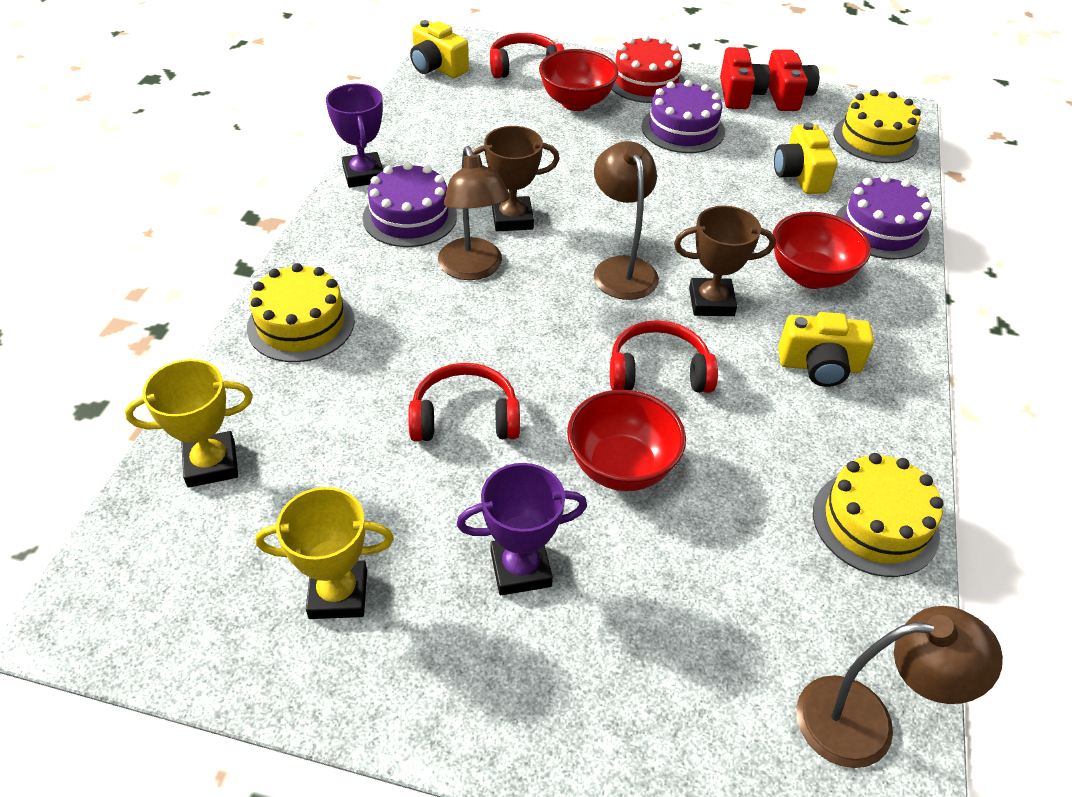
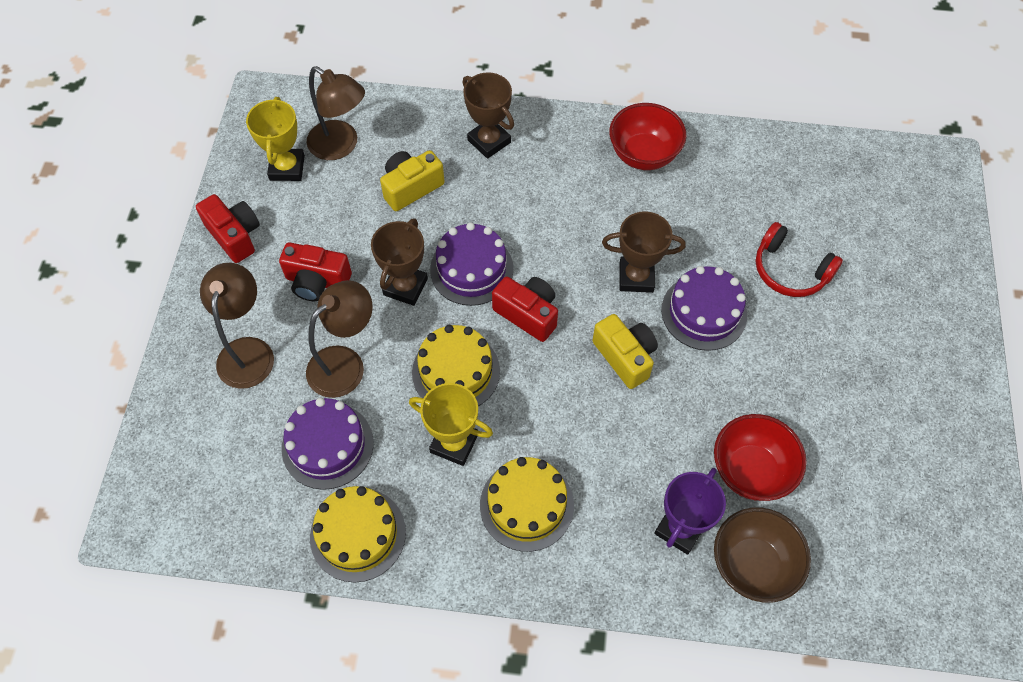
brown bowl: 0 -> 1
brown trophy: 2 -> 3
purple trophy: 2 -> 1
red bowl: 3 -> 2
red cake: 1 -> 0
red camera: 2 -> 3
red headphones: 3 -> 1
yellow camera: 3 -> 2

